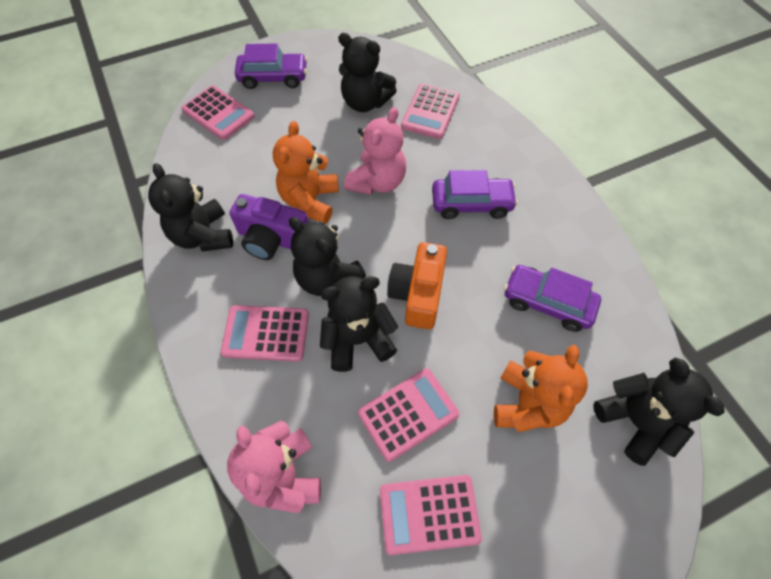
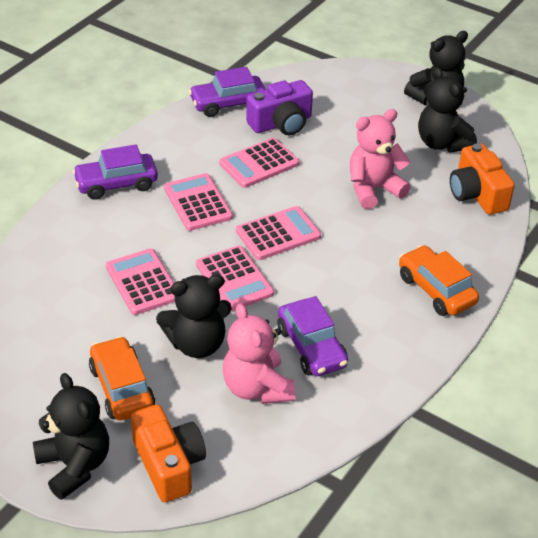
black teddy bear: 5 -> 4
orange camera: 1 -> 2
orange car: 0 -> 2
orange teddy bear: 2 -> 0

